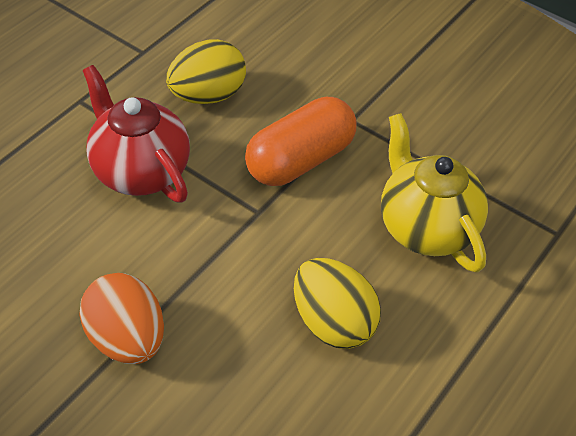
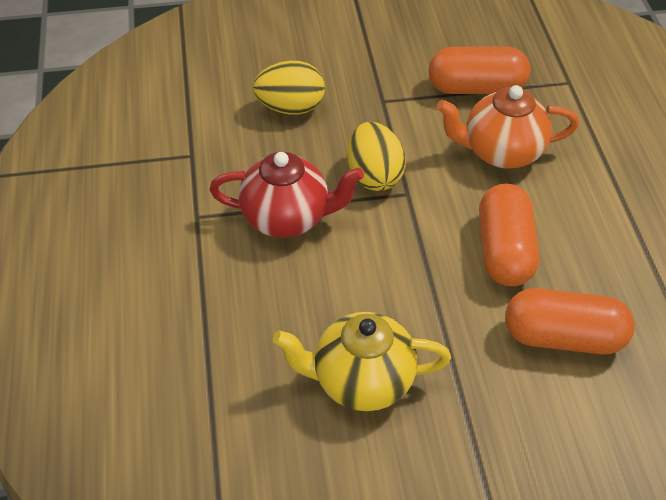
orange capsule: 1 -> 3
orange egg: 1 -> 0
orange teapot: 0 -> 1

